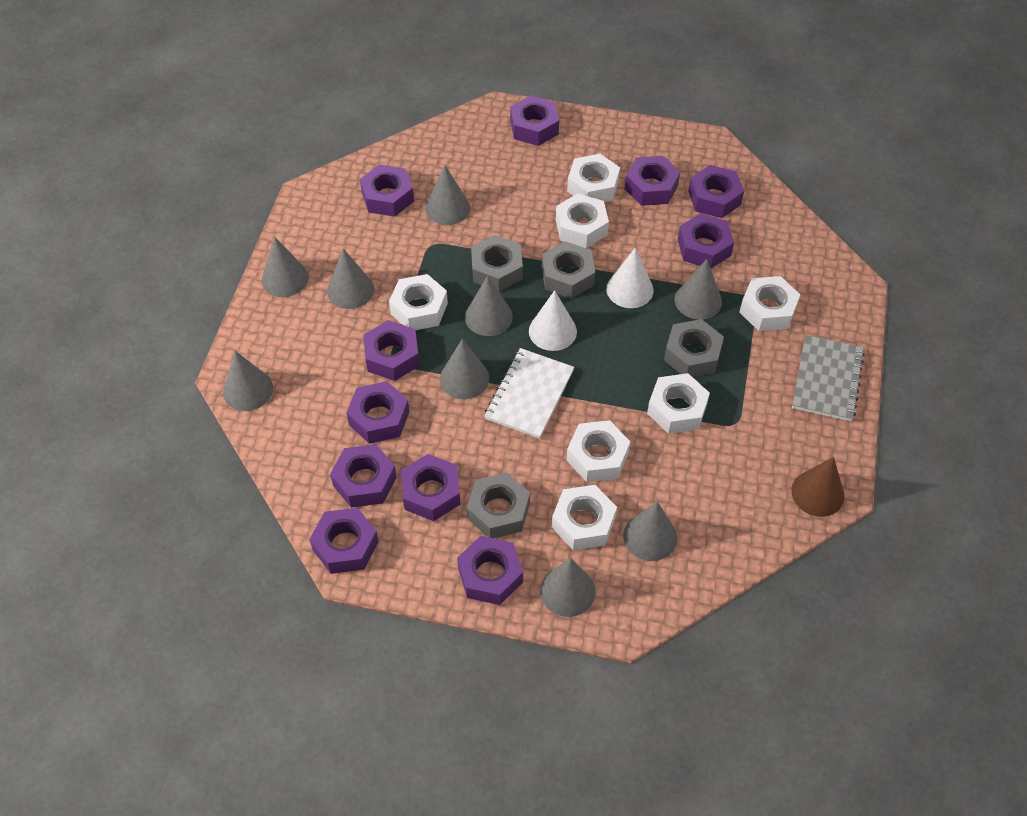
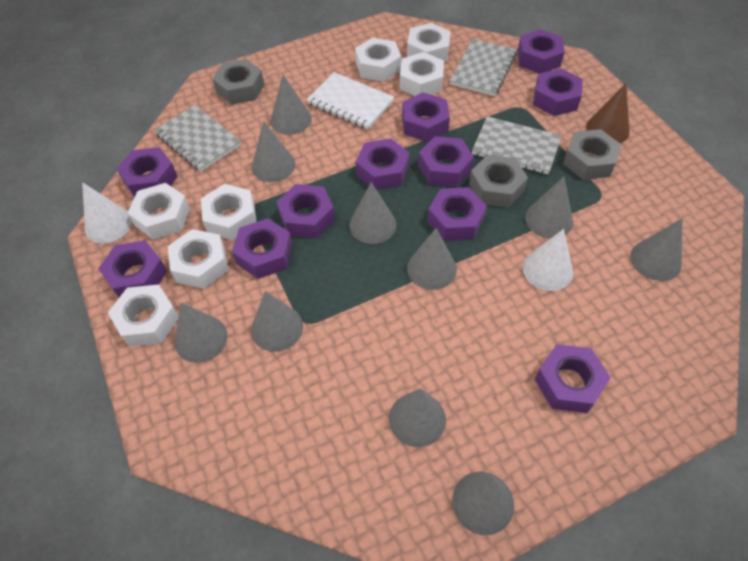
grey cone: 9 -> 10
grey notebook: 1 -> 3
grey nut: 4 -> 3

